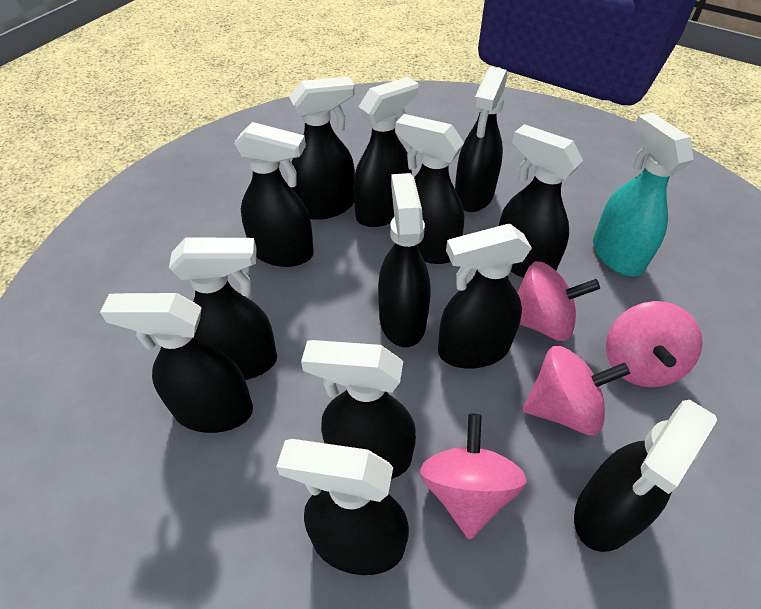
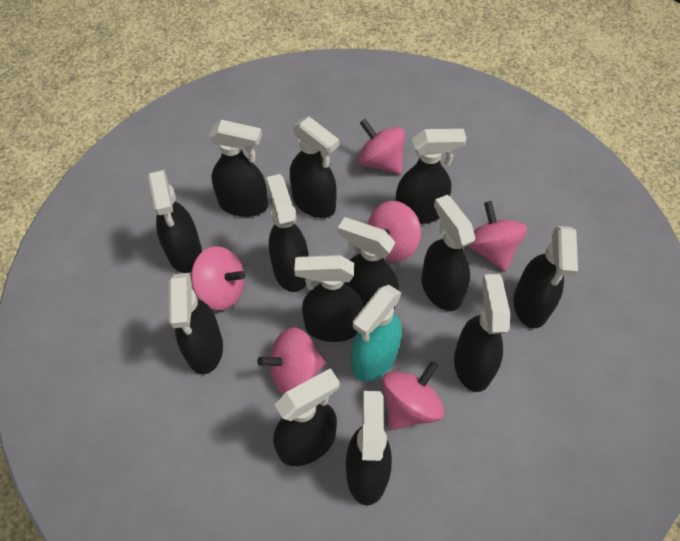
pink spinning top: 4 -> 6

